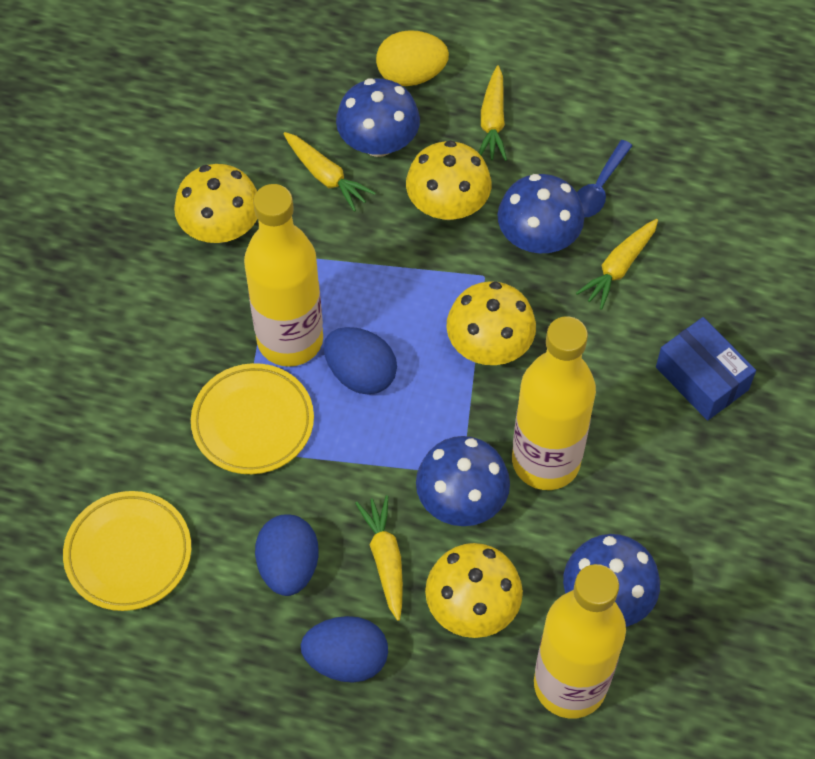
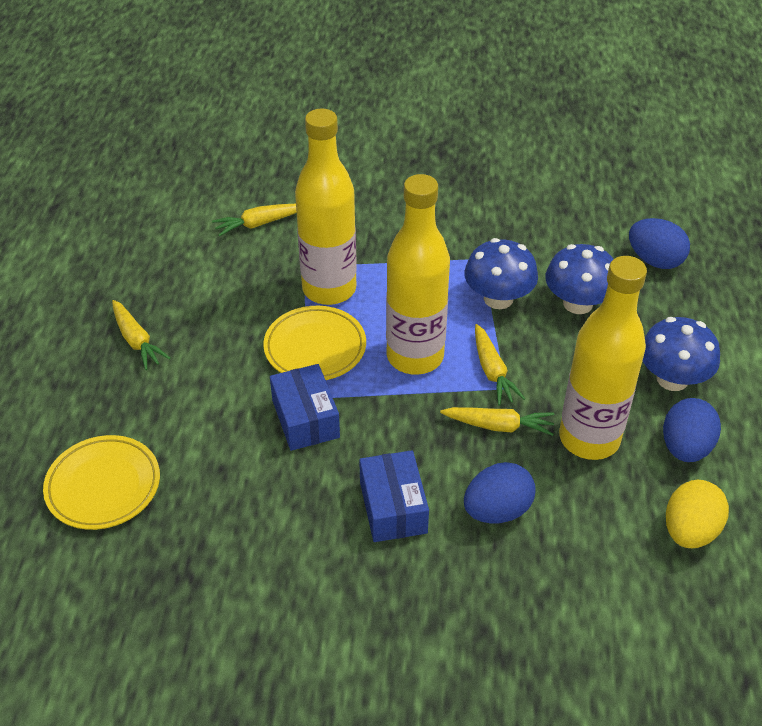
blue box: 1 -> 2
blue mushroom: 4 -> 3
blue spoon: 1 -> 0
yellow mushroom: 4 -> 0

